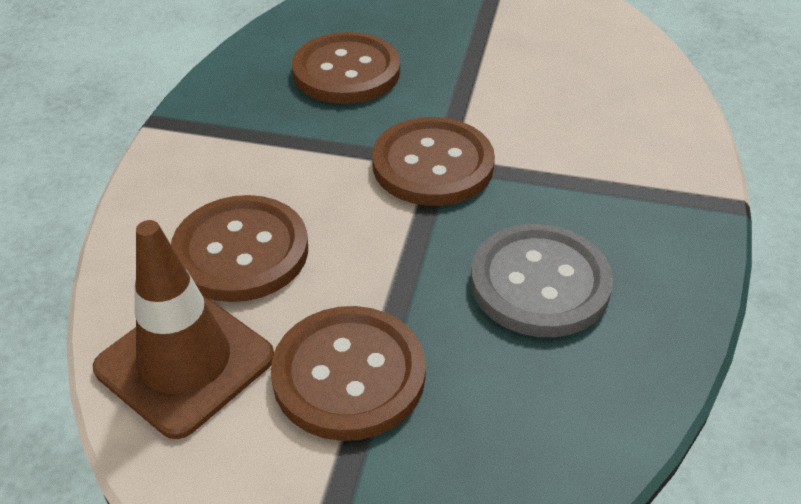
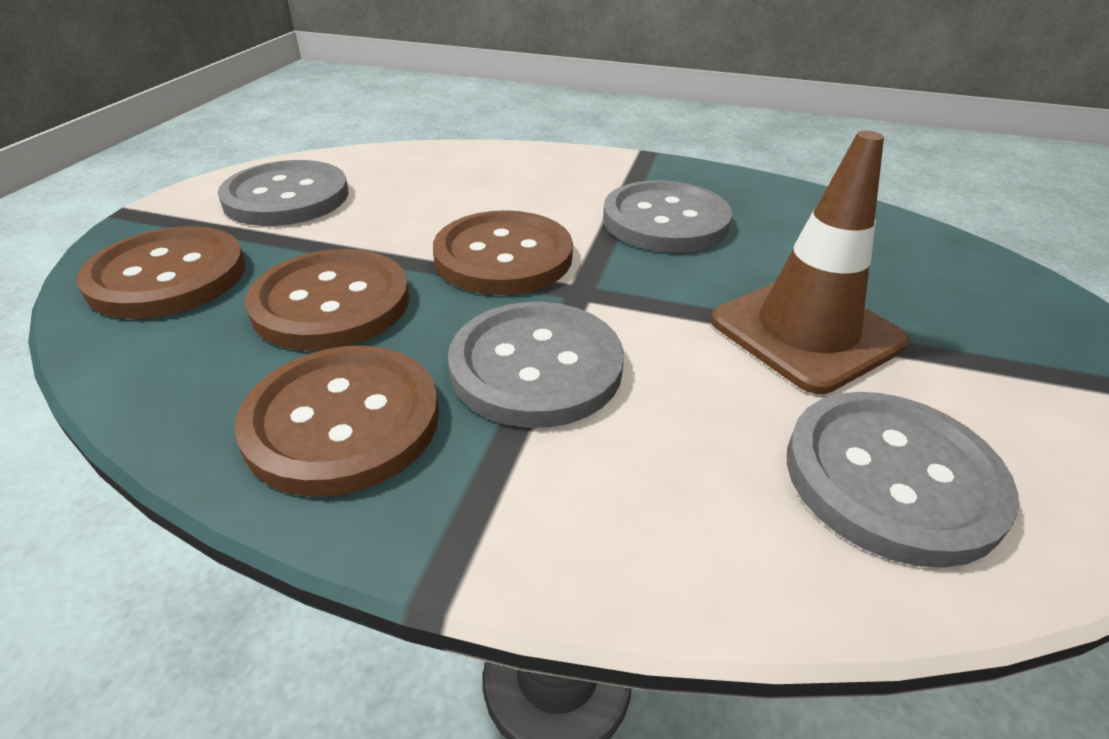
grey button: 1 -> 4

